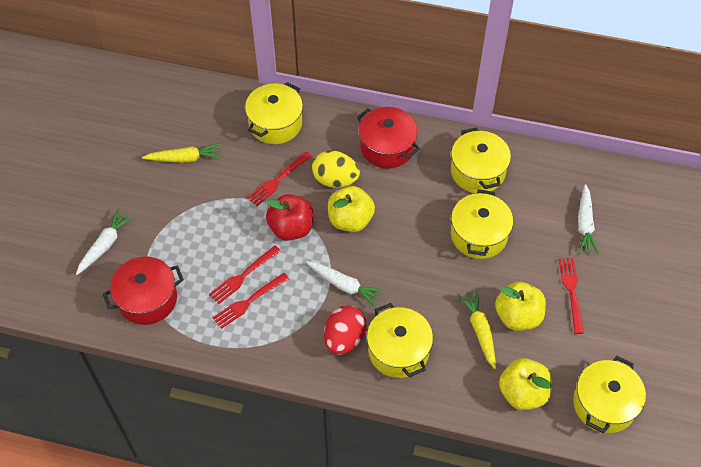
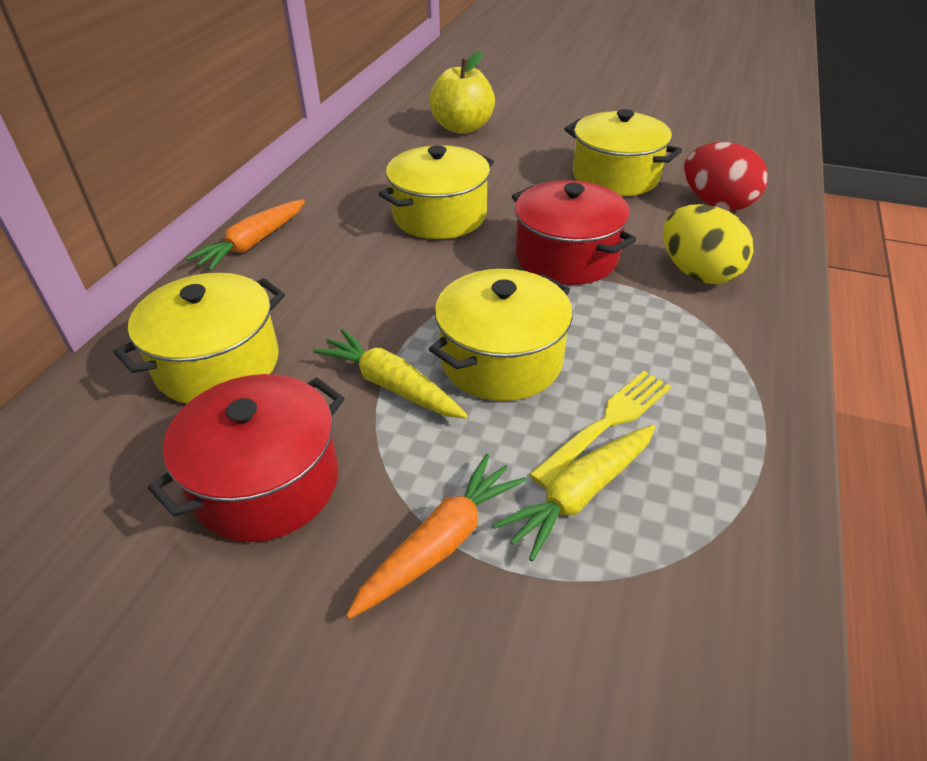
orange carrot: 0 -> 2
red apple: 1 -> 0
red fork: 4 -> 0
white carrot: 3 -> 0
yellow apple: 3 -> 1
yellow fork: 0 -> 1
yellow pot: 5 -> 4

